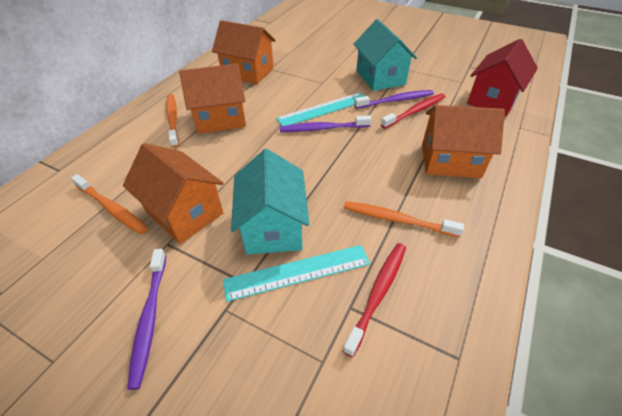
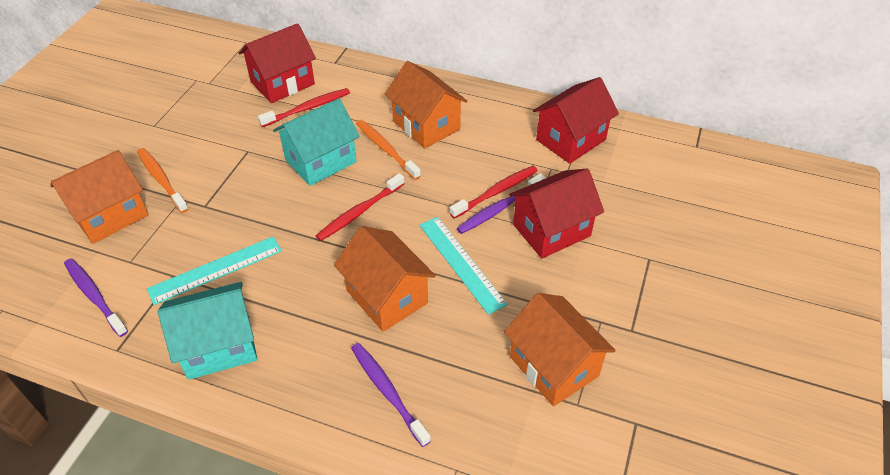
orange toothbrush: 3 -> 2
red house: 1 -> 3
red toothbrush: 2 -> 3

